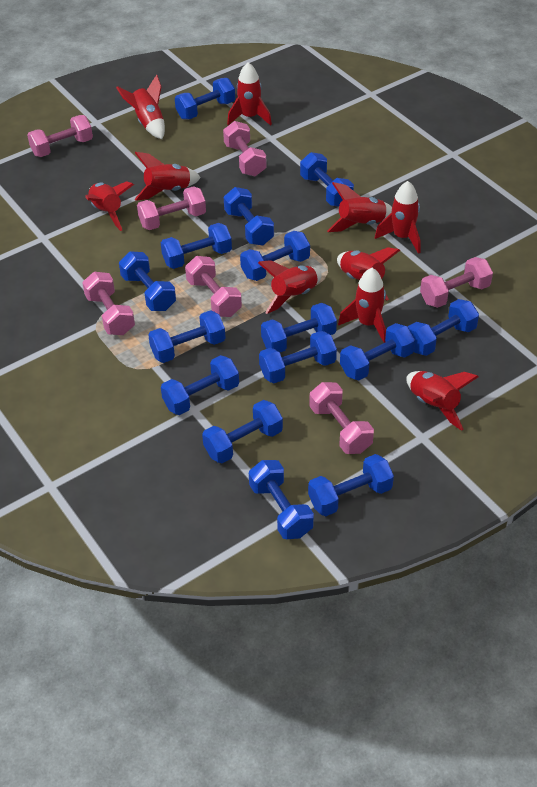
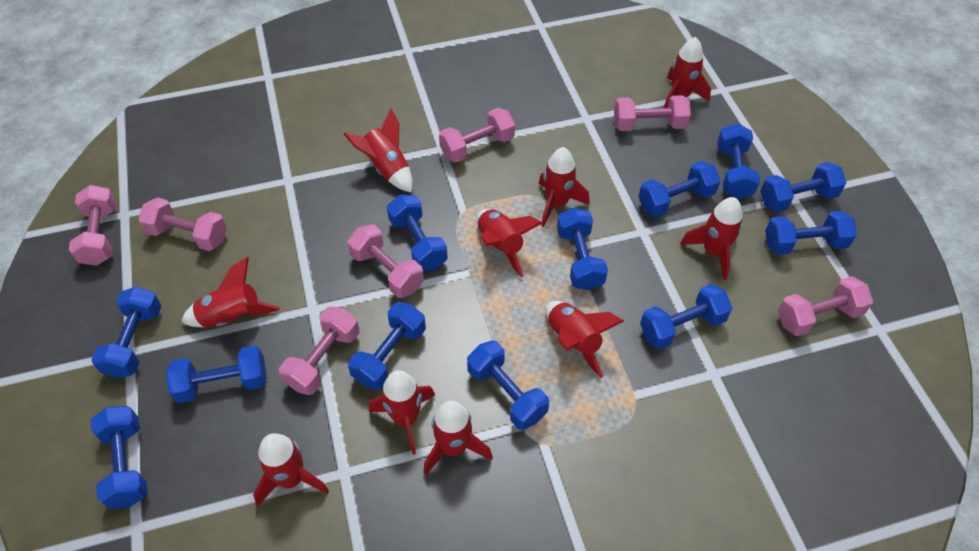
blue dumbbell: 15 -> 12

